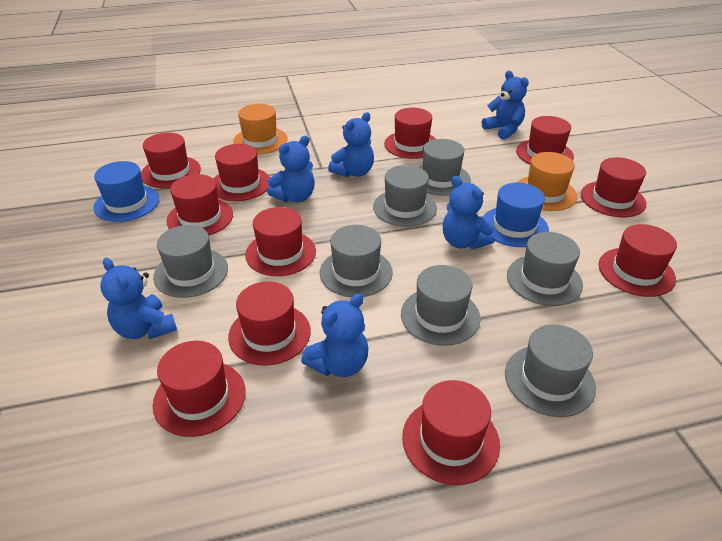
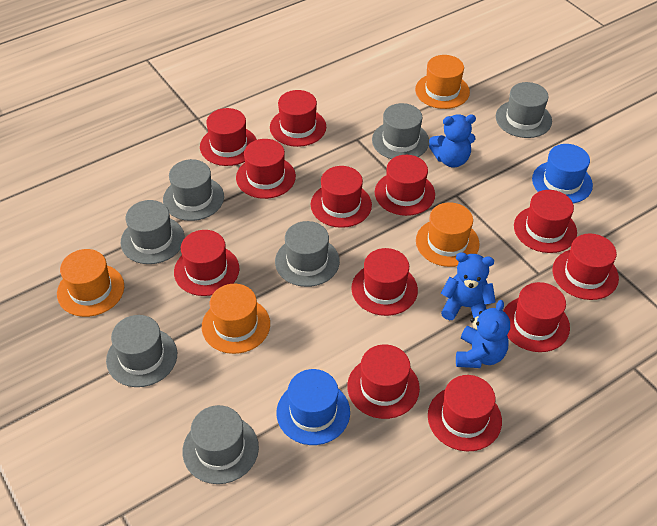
blue teddy bear: 6 -> 3
orange hat: 2 -> 4
red hat: 11 -> 12

